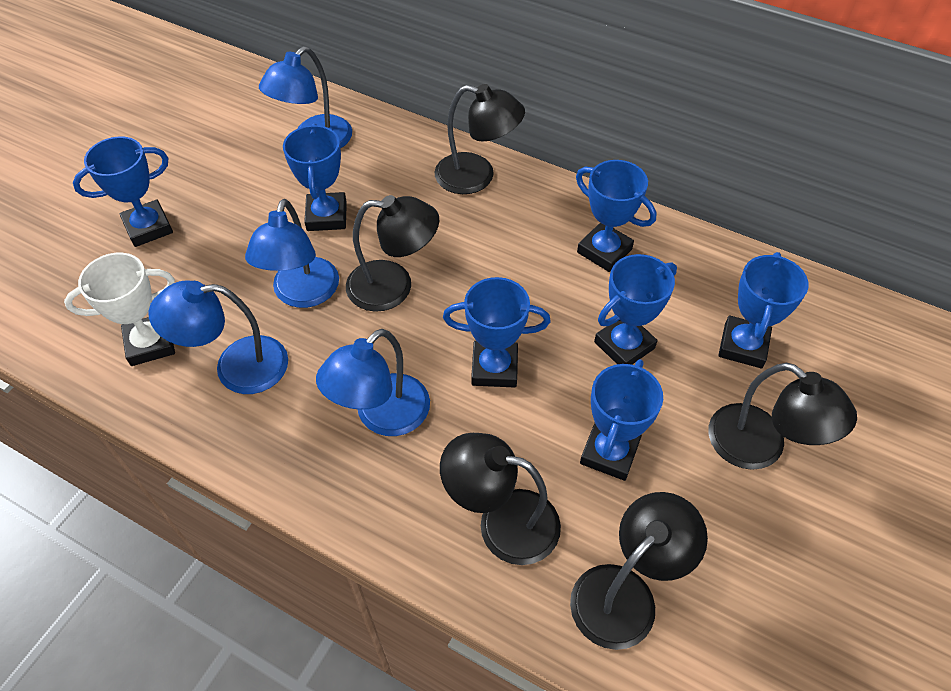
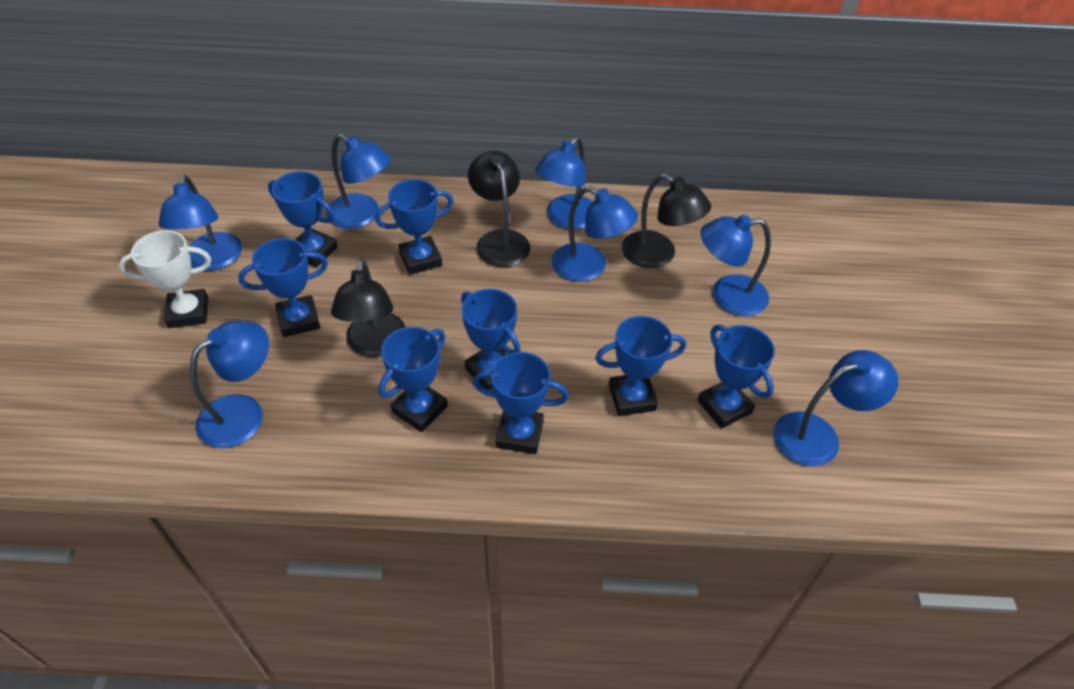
black lamp: 5 -> 3
blue lamp: 4 -> 7
blue trophy: 7 -> 8

